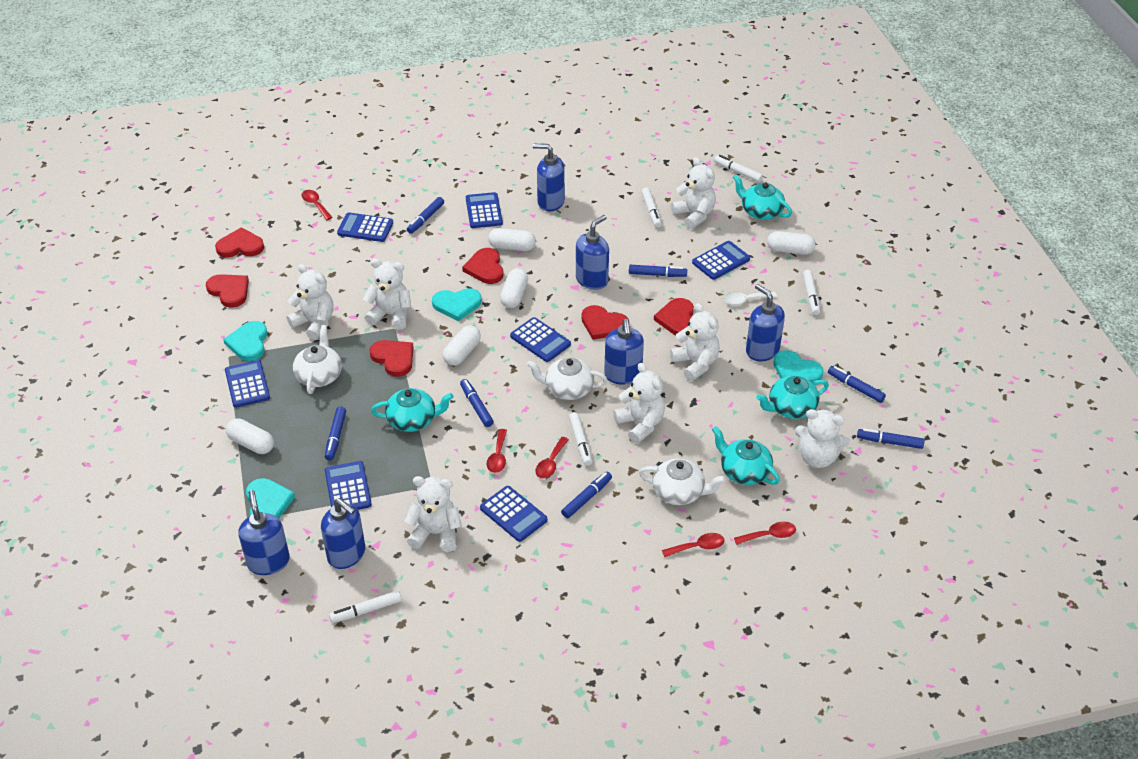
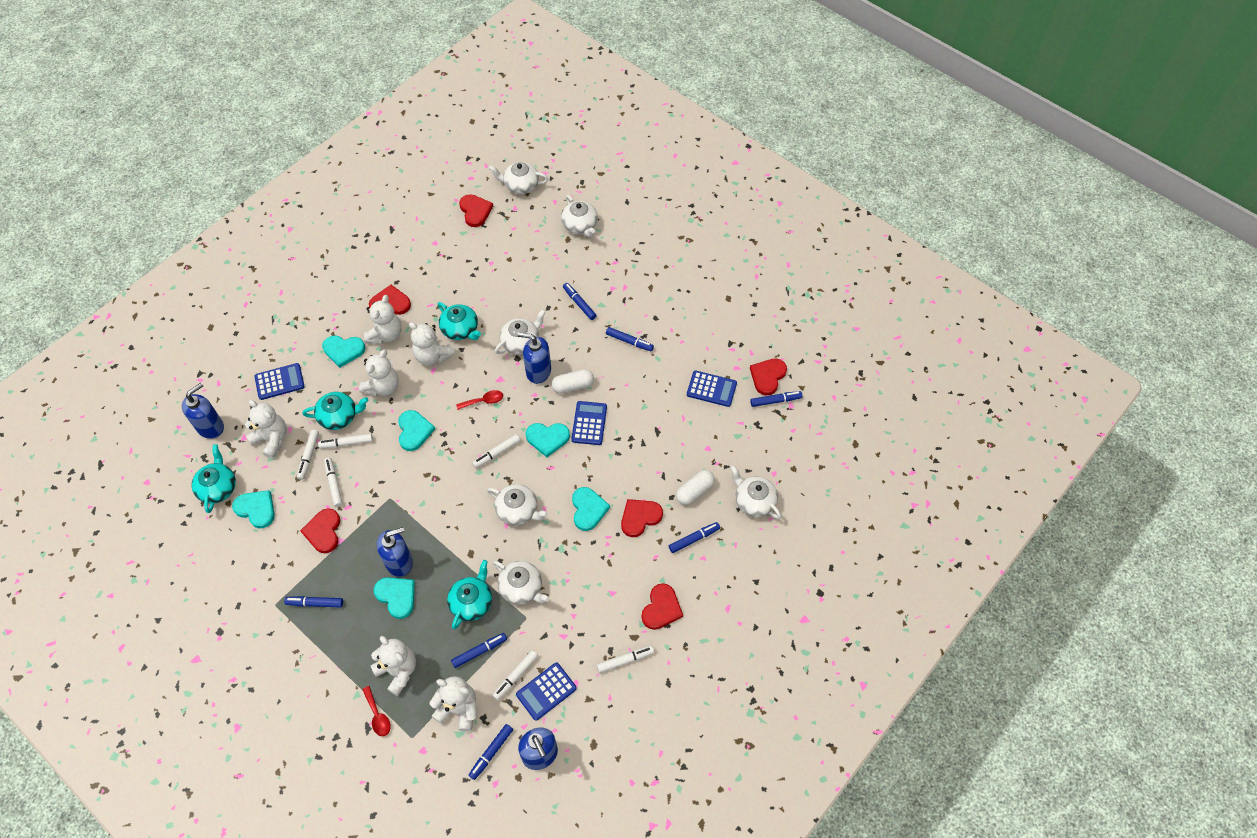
blue calculator: 7 -> 4
blue soap dispenser: 6 -> 4
red spoon: 5 -> 2
turquoise heart: 4 -> 6
white capsule: 5 -> 2
white marker: 5 -> 6
white spoon: 1 -> 0
white teapot: 3 -> 6
white teddy bear: 7 -> 6

